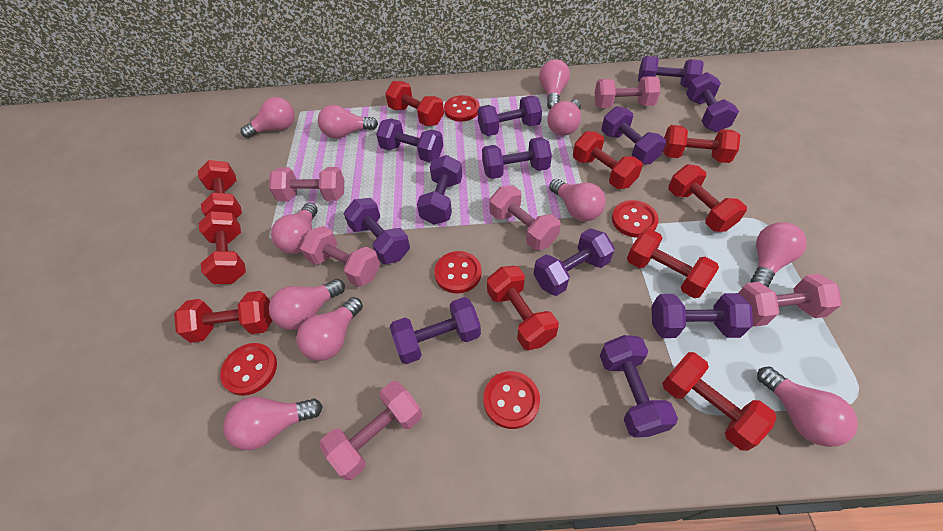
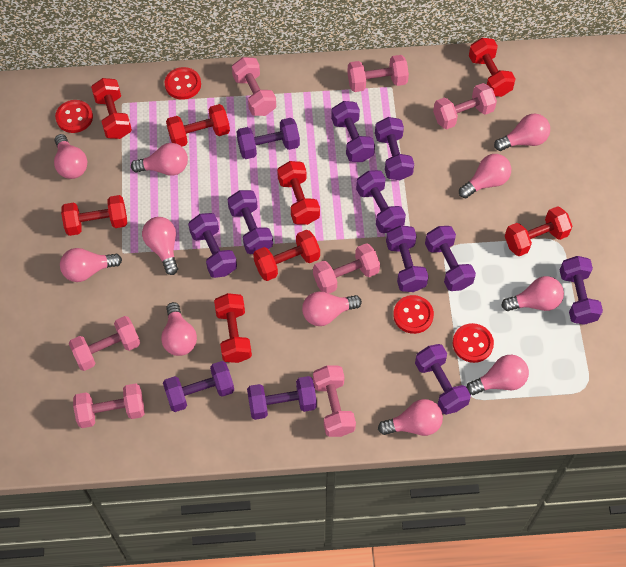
pink dumbbell: 6 -> 7
red button: 5 -> 4
red dumbbell: 10 -> 8

